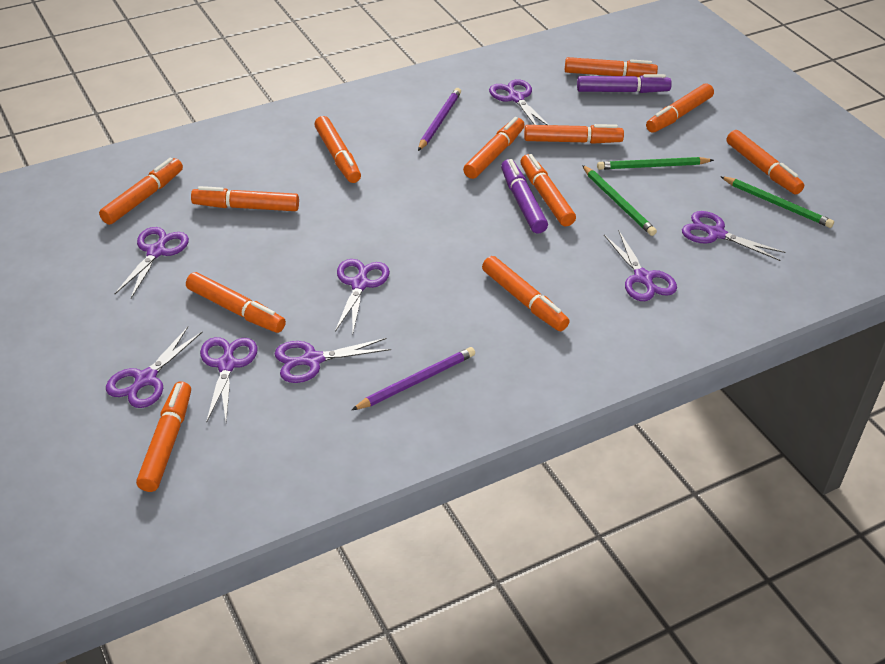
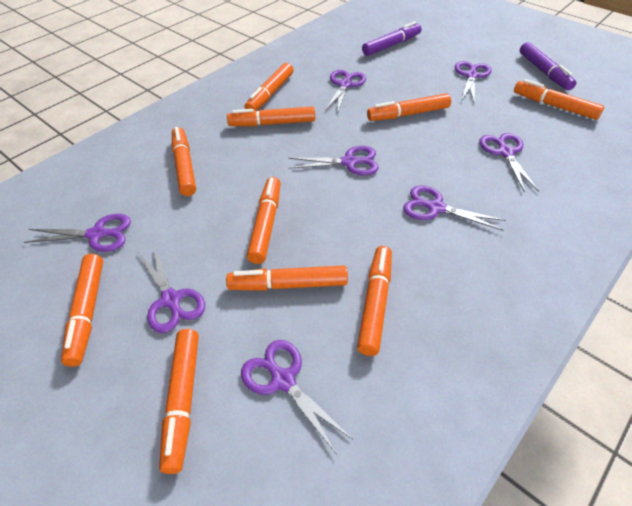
green pencil: 3 -> 0
orange marker: 12 -> 10
purple pencil: 2 -> 0

